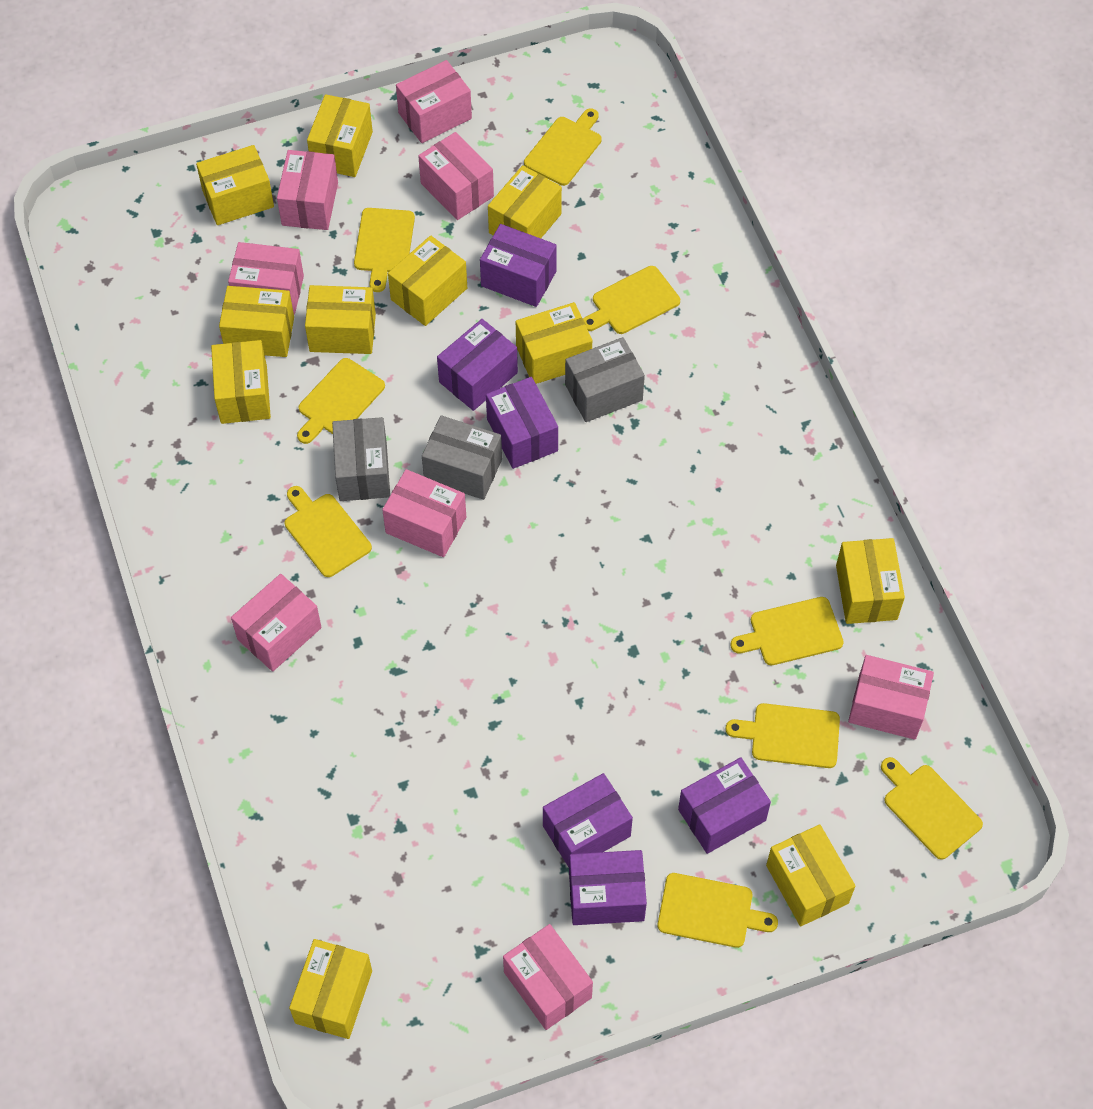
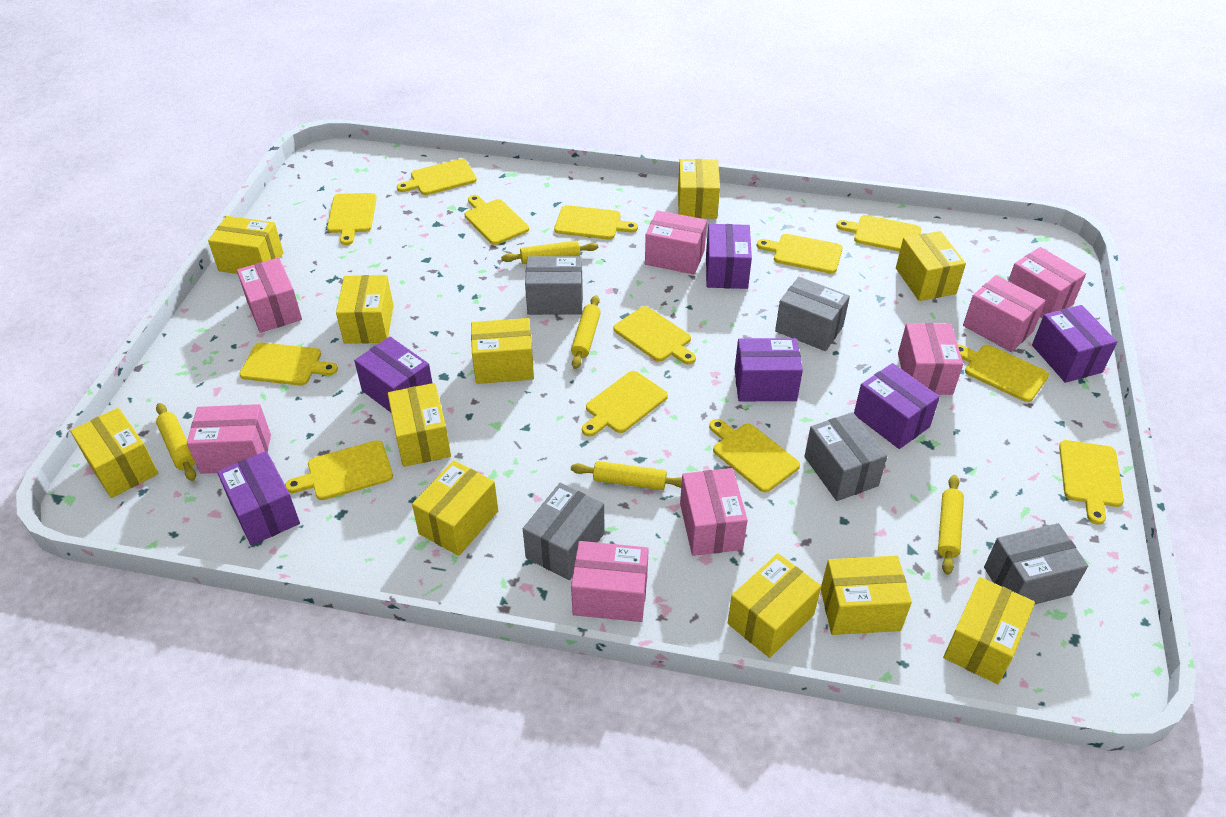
grey box: 3 -> 5
yellow cutting board: 9 -> 13
yellow rolling pin: 0 -> 5

